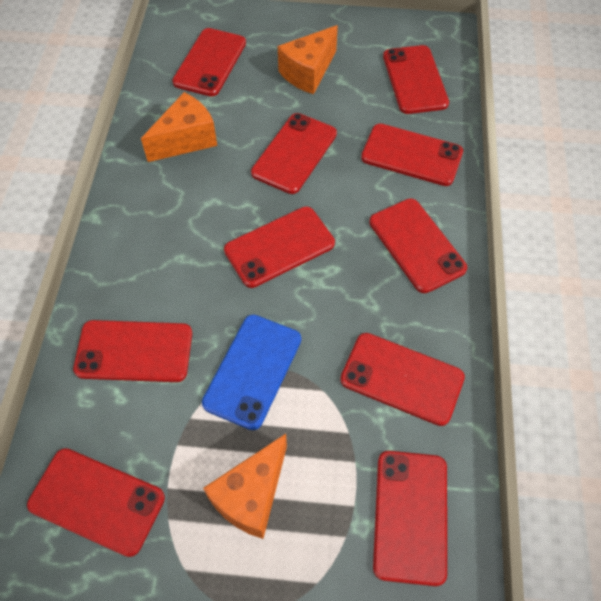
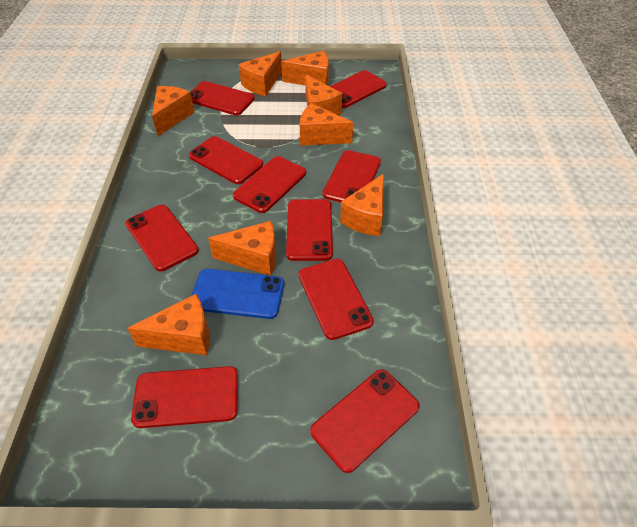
orange cheese: 3 -> 8

